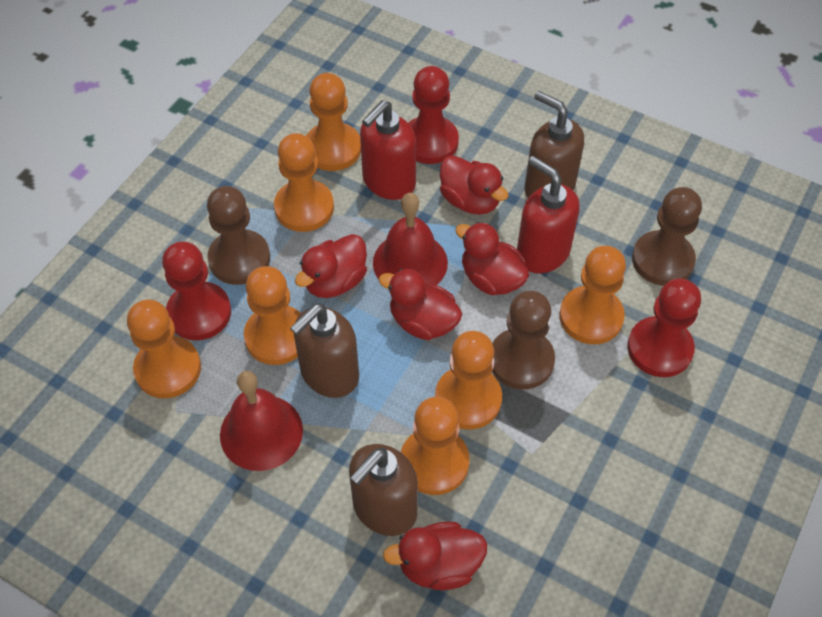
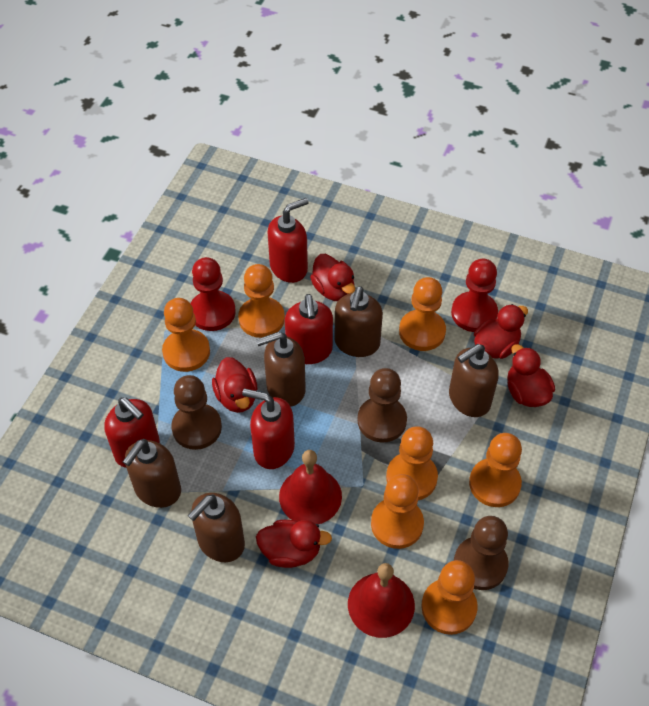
brown soap dispenser: 3 -> 5
red pawn: 3 -> 2
red soap dispenser: 2 -> 4

